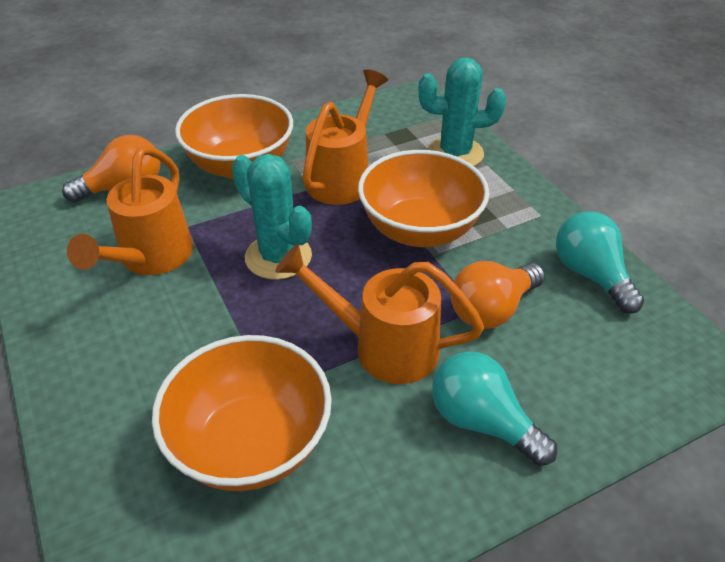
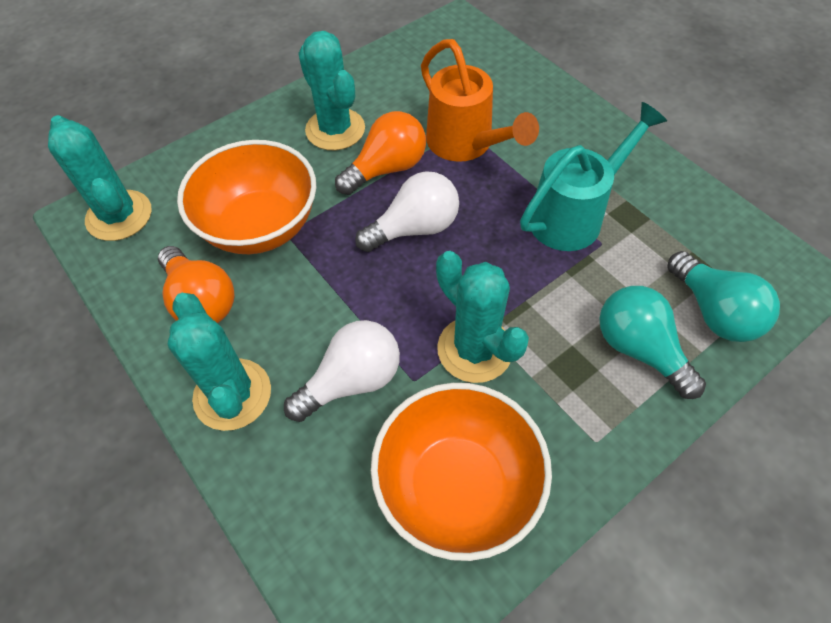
orange bowl: 3 -> 2
orange watering can: 3 -> 1
turquoise cactus: 2 -> 4
turquoise watering can: 0 -> 1
white light bulb: 0 -> 2

